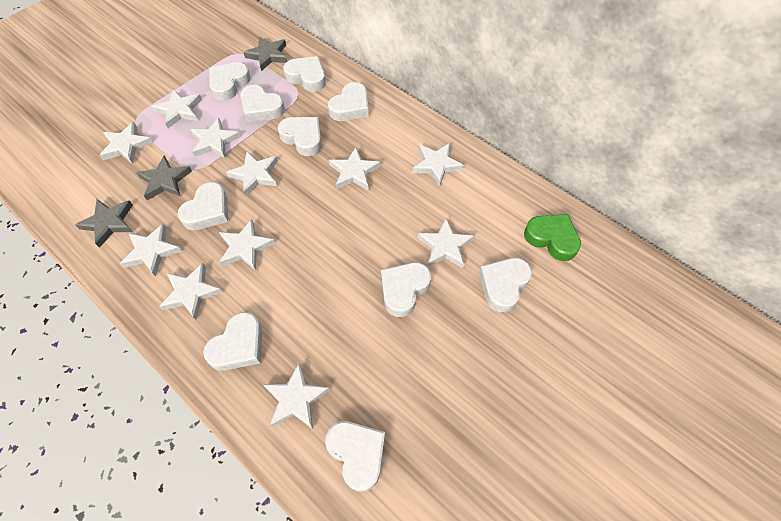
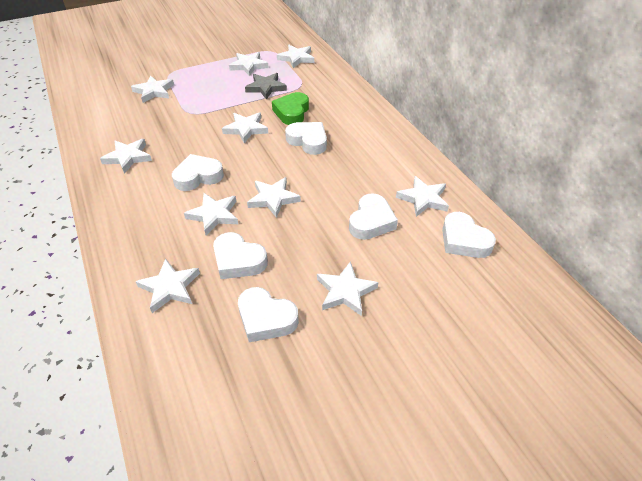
grey star: 3 -> 1
white heart: 10 -> 6
white star: 11 -> 10

